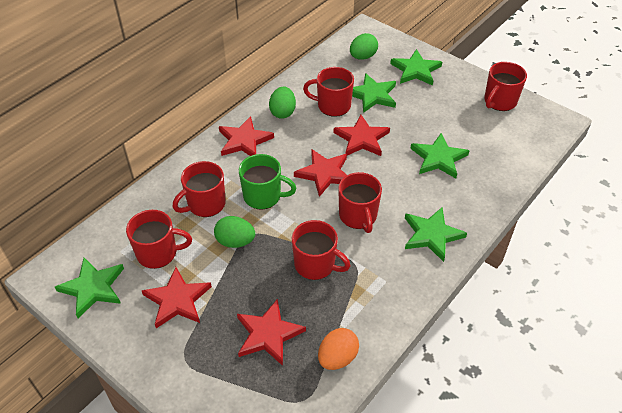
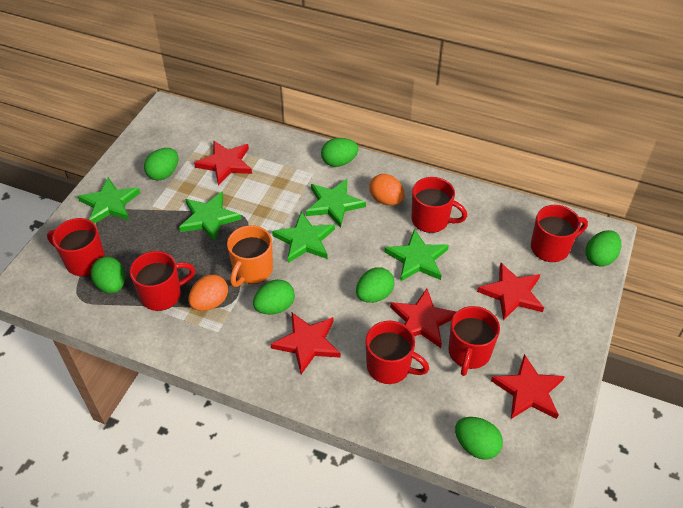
green egg: 3 -> 7
green mug: 1 -> 0
orange egg: 1 -> 2
orange mug: 0 -> 1

